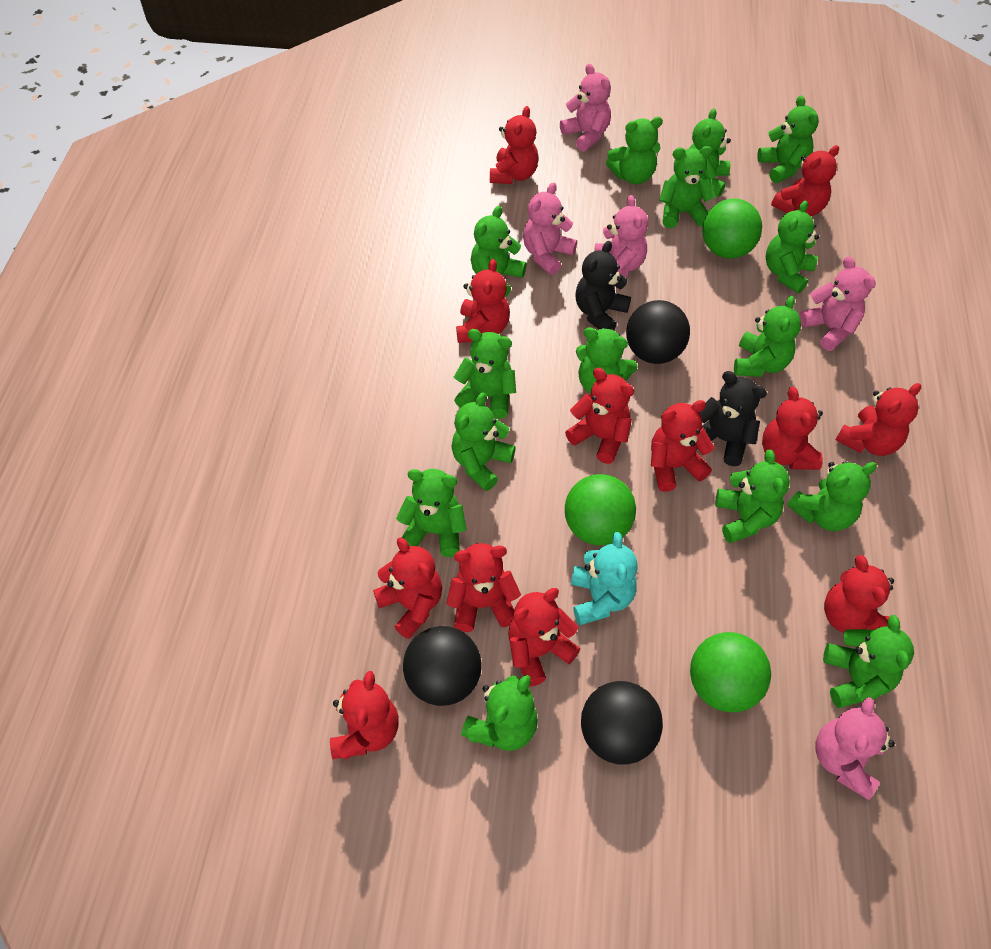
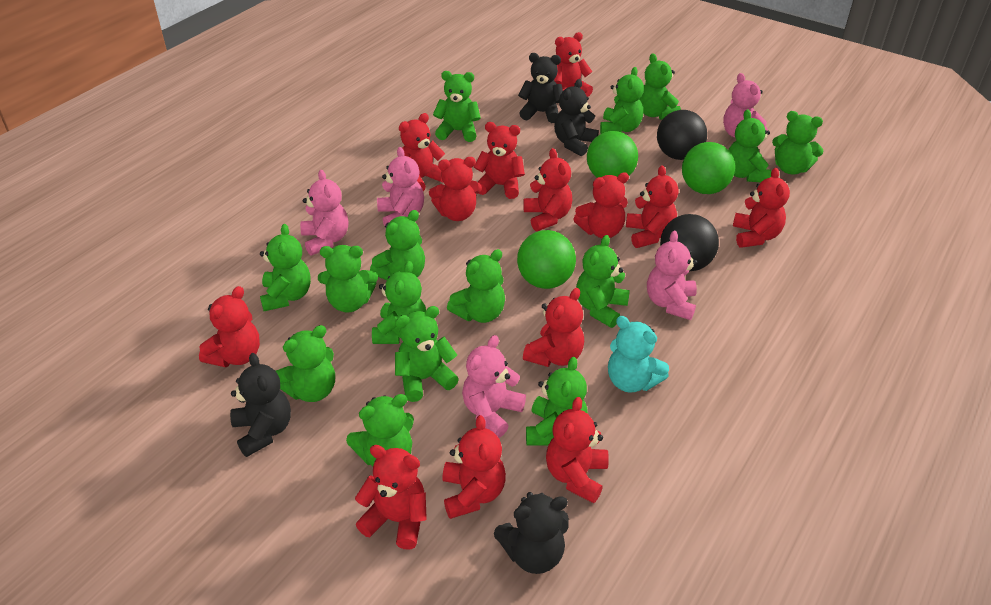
black ball: 3 -> 2
black teddy bear: 2 -> 4
red teddy bear: 12 -> 13

